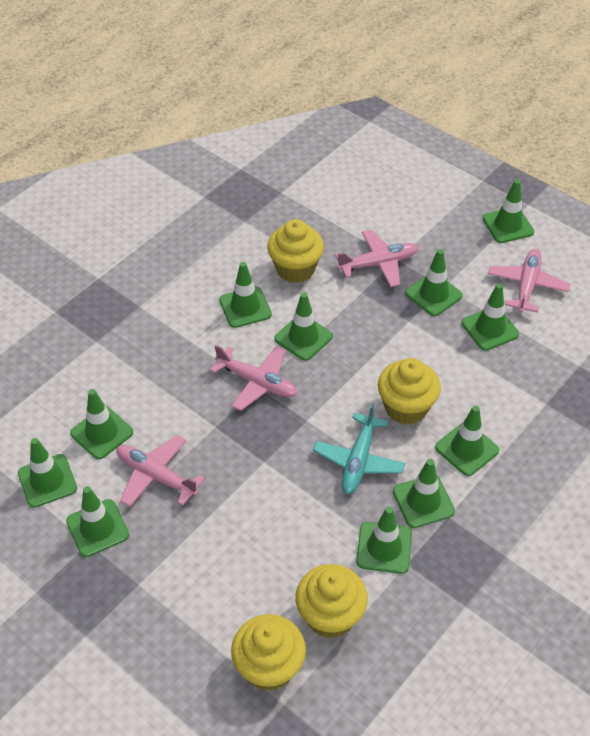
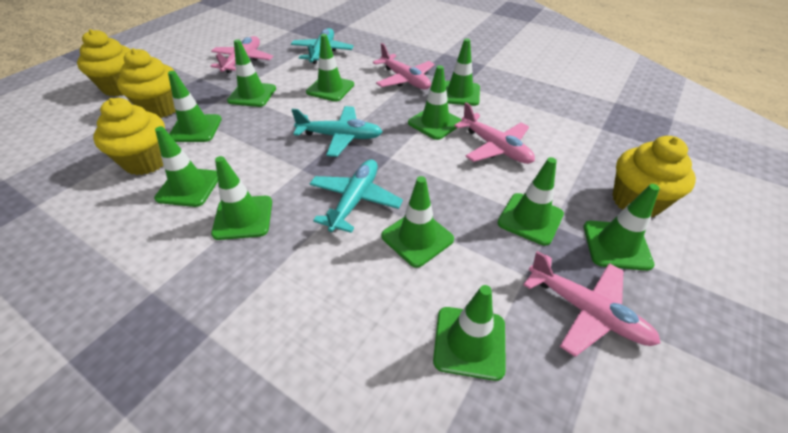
turquoise plane: 1 -> 3

